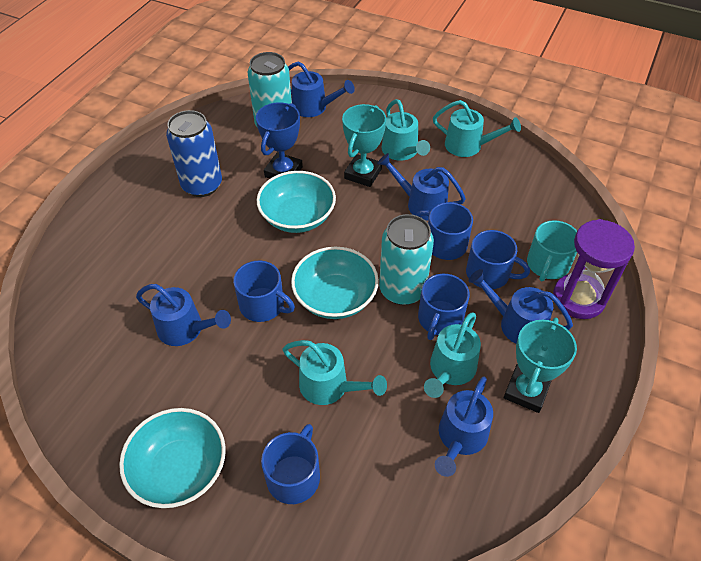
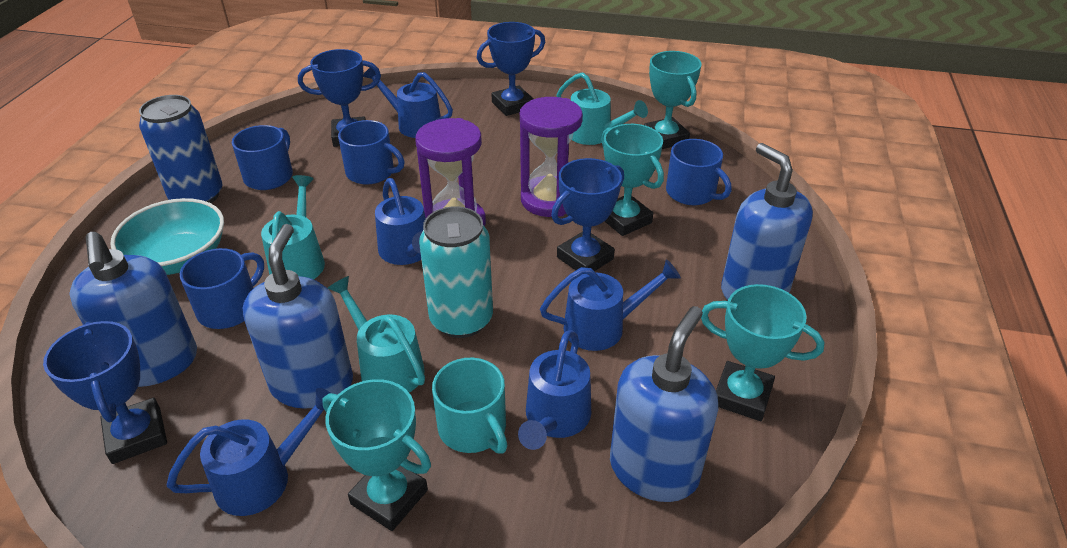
blue mug: 5 -> 4
blue soap dispenser: 0 -> 4
blue trophy: 1 -> 4
purple hourglass: 1 -> 2
turquoise bowl: 3 -> 1
turquoise can: 2 -> 1
turquoise trophy: 2 -> 4
turquoise watering can: 4 -> 3

